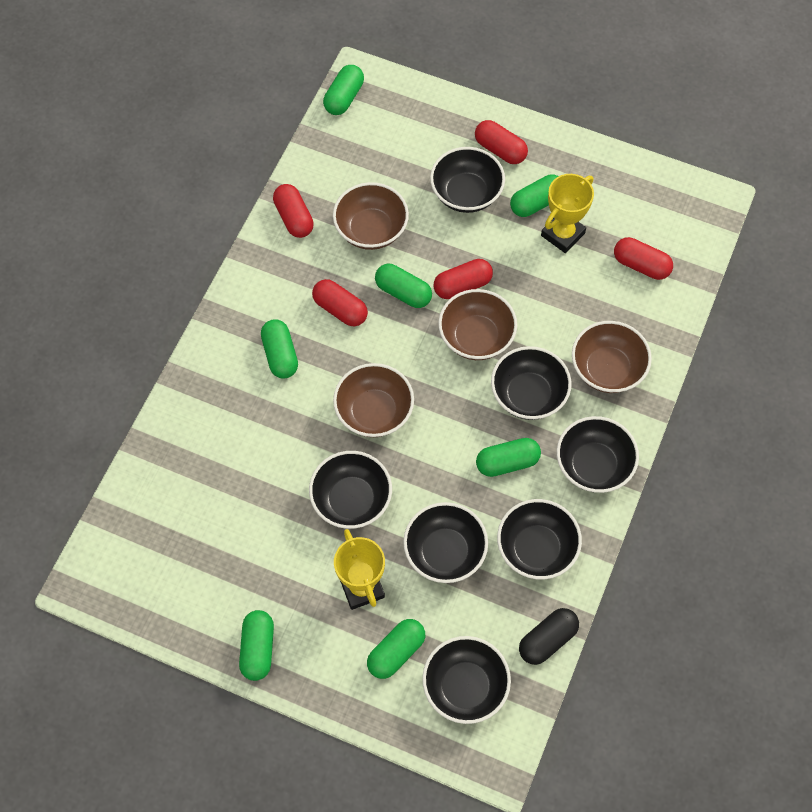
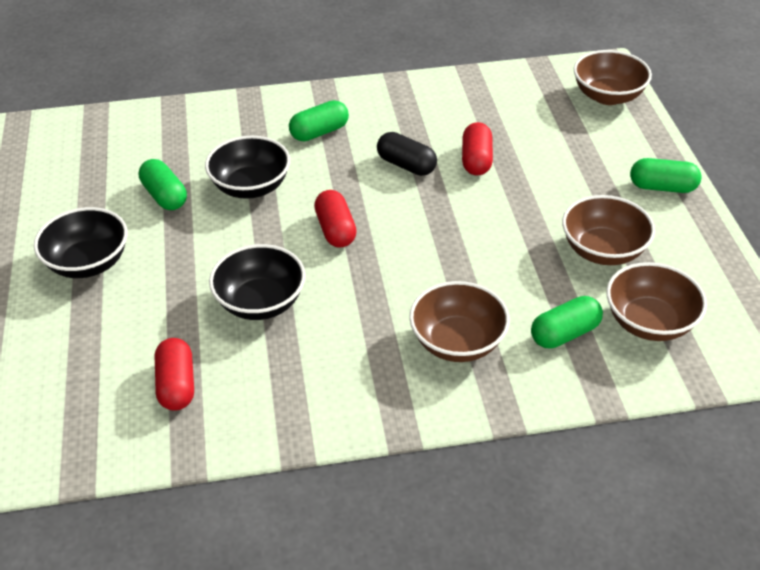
black bowl: 7 -> 3
green capsule: 7 -> 4
red capsule: 5 -> 3
yellow trophy: 2 -> 0

